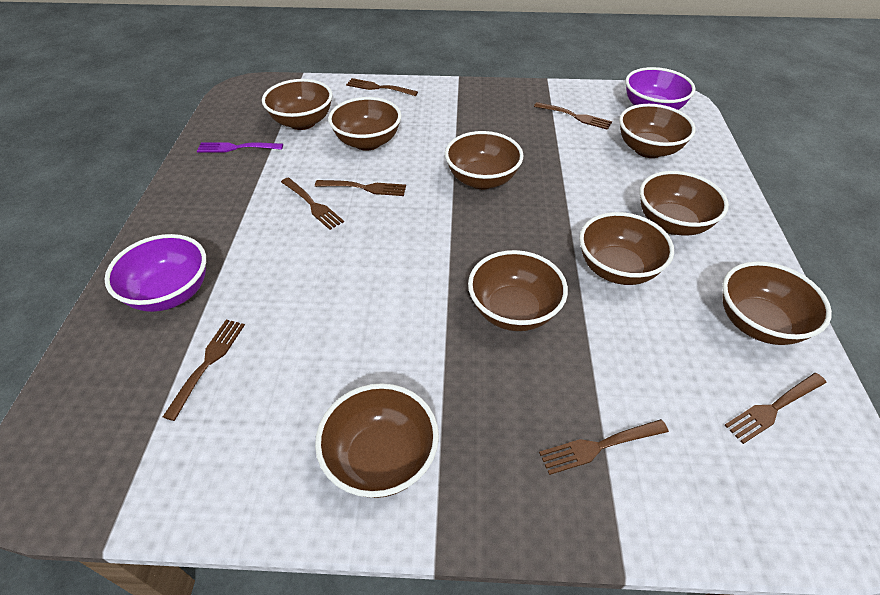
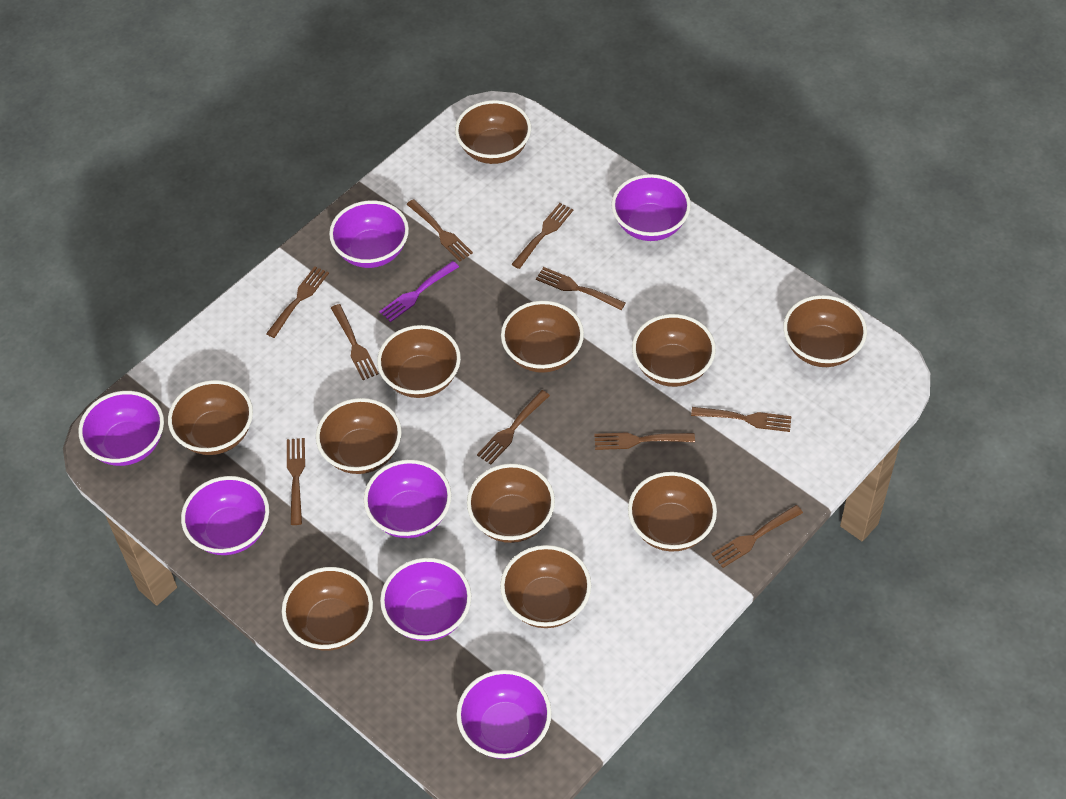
brown bowl: 9 -> 11
brown fork: 7 -> 10
purple bowl: 2 -> 7

